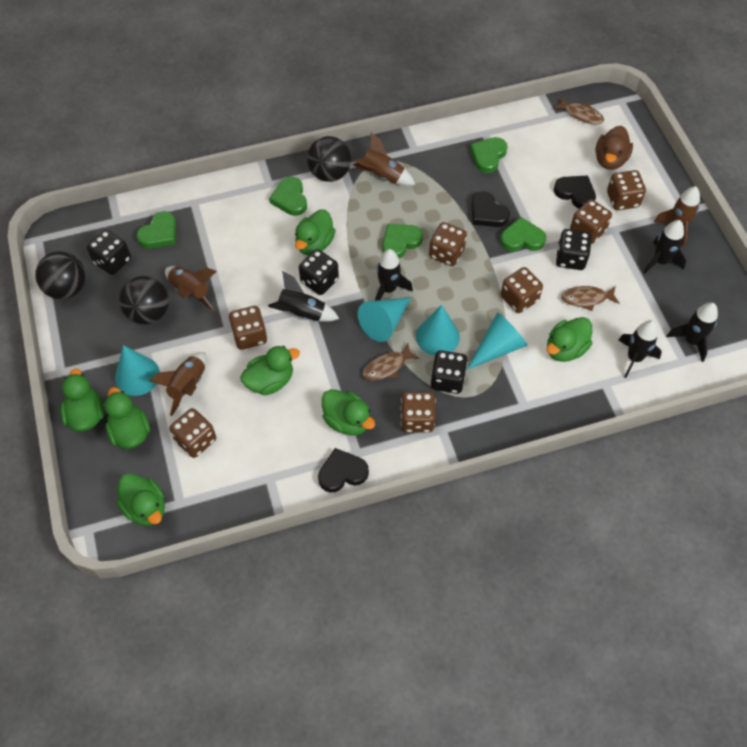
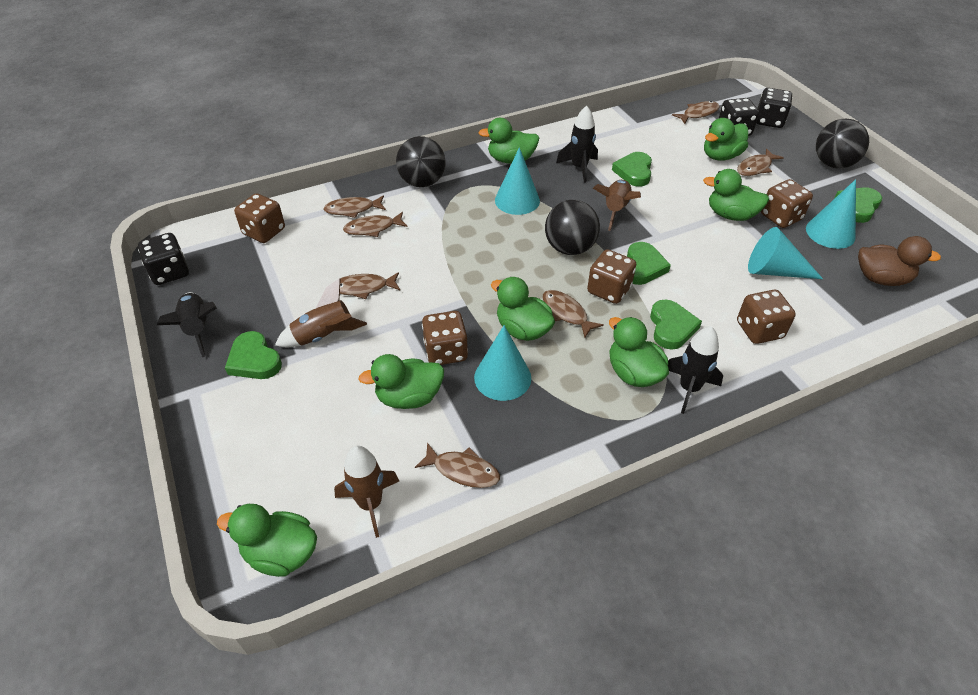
black dice: 4 -> 3
black heart: 3 -> 0
black rocket: 5 -> 3
brown dice: 7 -> 5
brown fish: 3 -> 7
brown rocket: 4 -> 3

